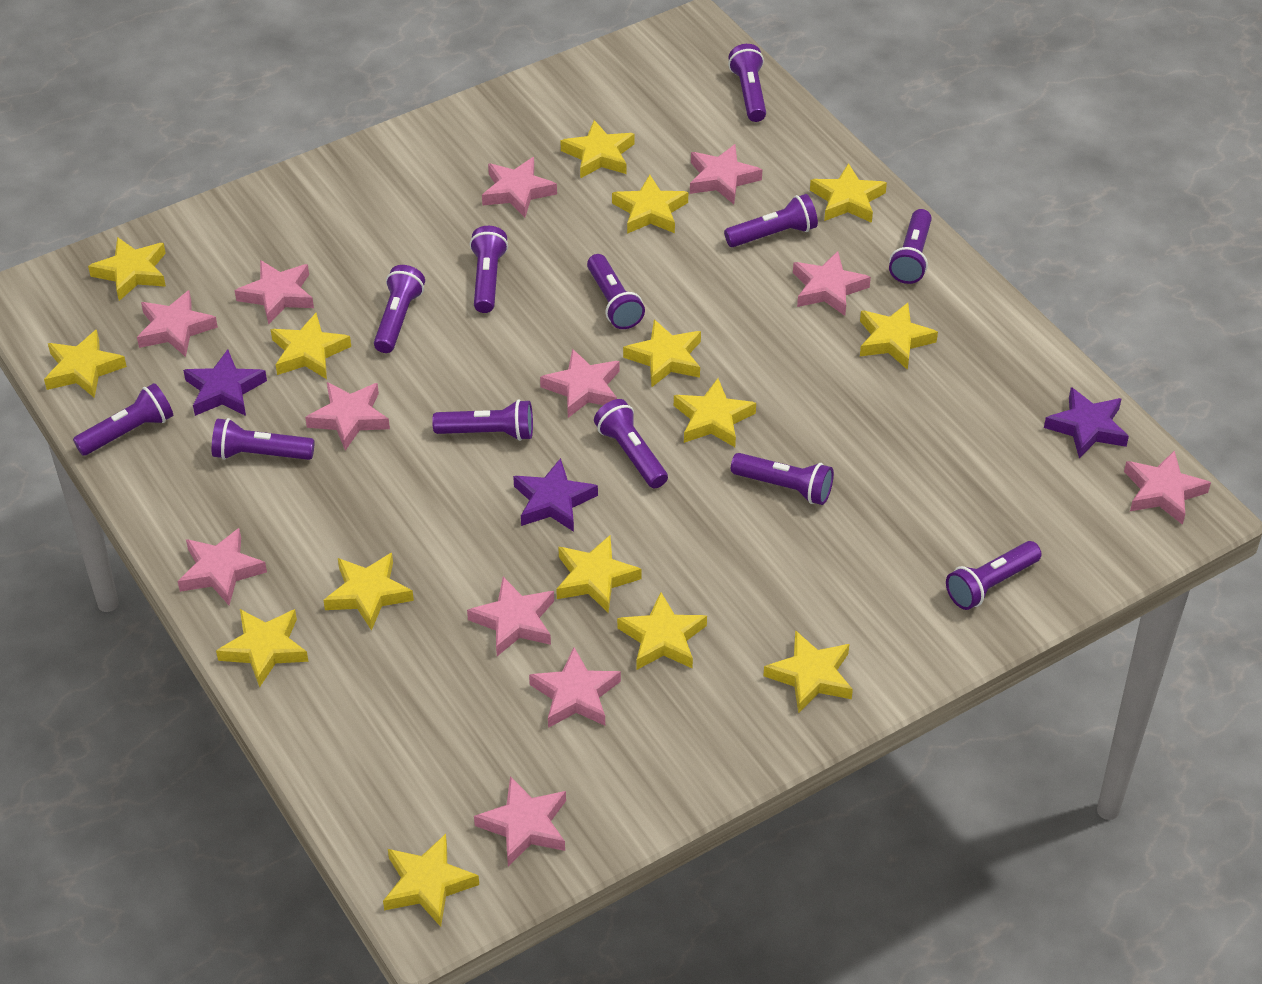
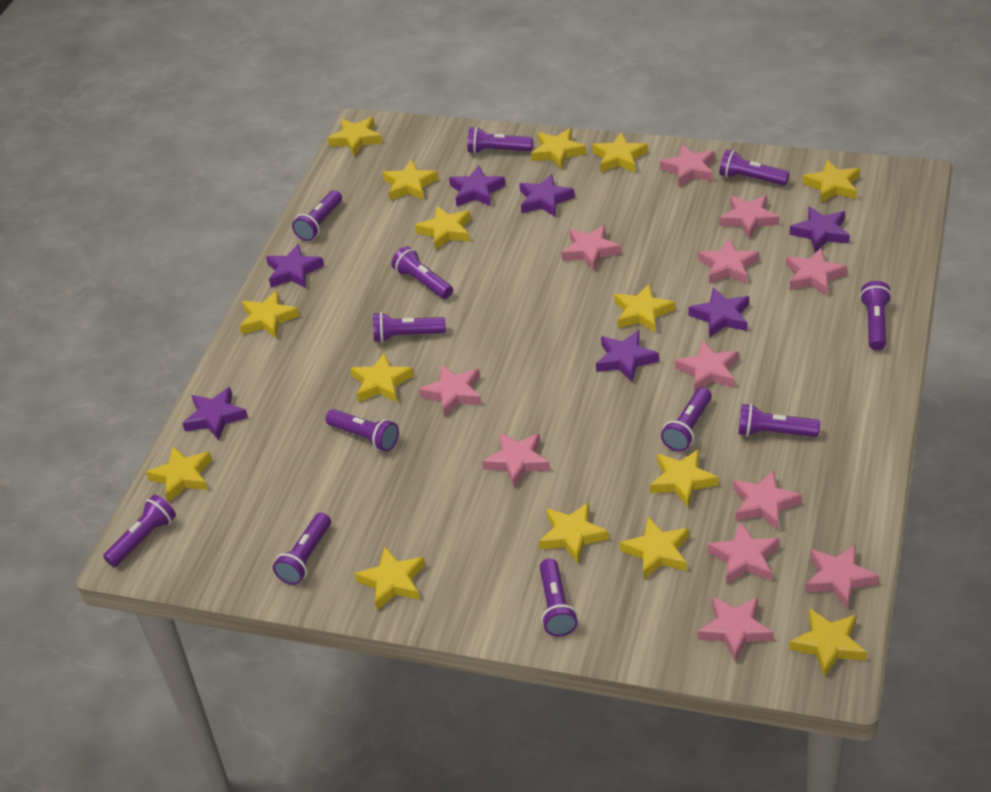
purple star: 3 -> 7

